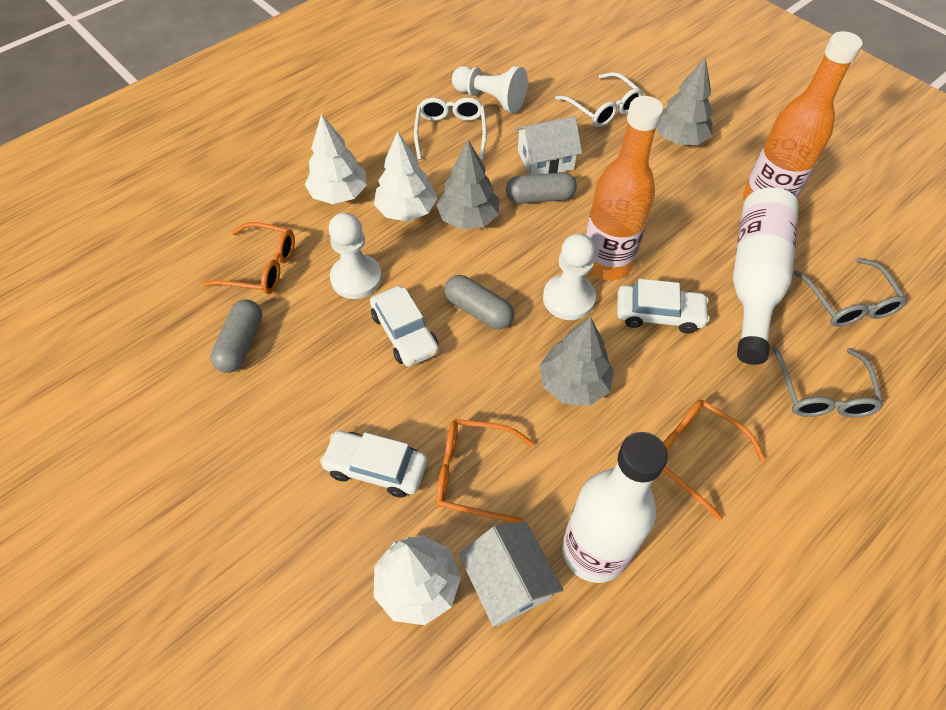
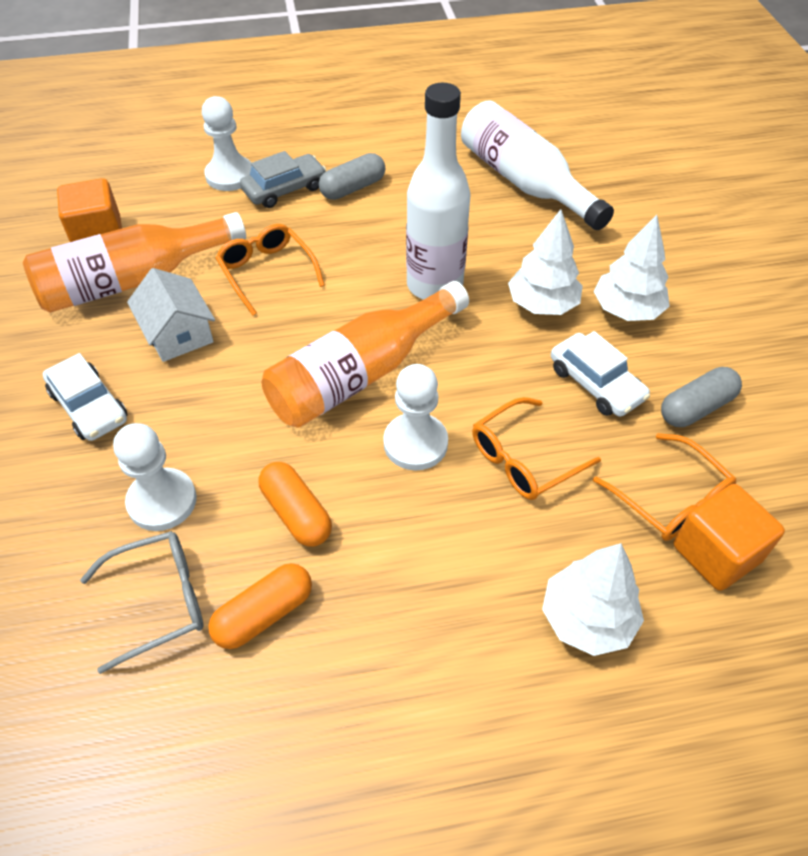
grey capsule: 3 -> 2
grey car: 0 -> 1
grey glasses: 2 -> 1
grey tree: 3 -> 0
orange capsule: 0 -> 2
orange cube: 0 -> 2
white car: 3 -> 2
white glasses: 2 -> 0
white house: 2 -> 1

